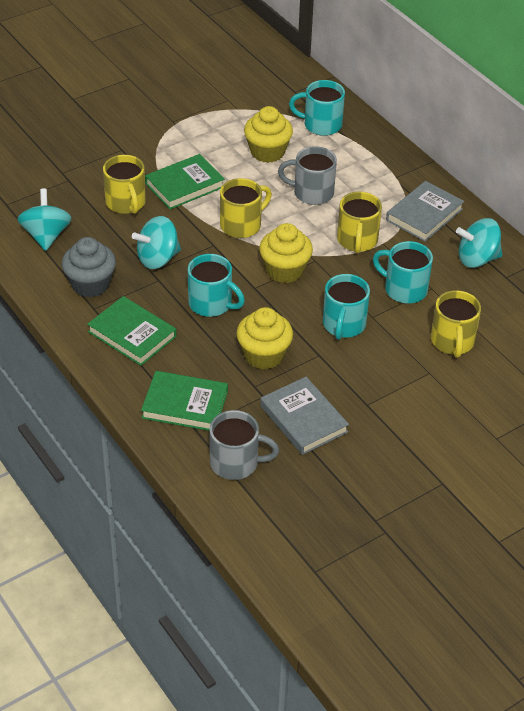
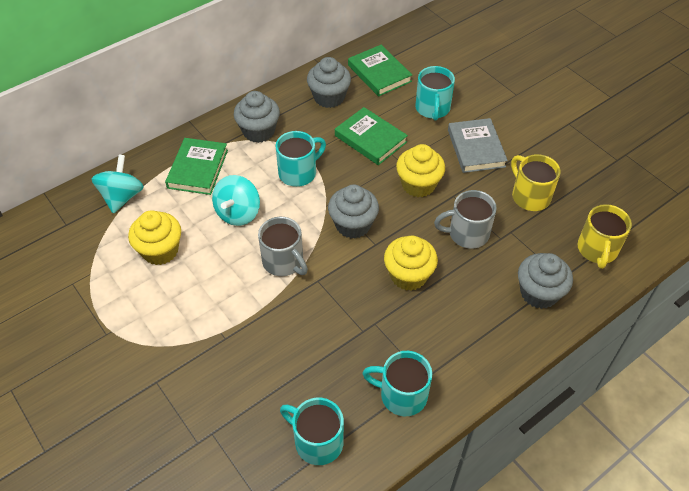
grey book: 2 -> 1
grey cupcake: 1 -> 4
turquoise spinning top: 3 -> 2
yellow mug: 4 -> 2

